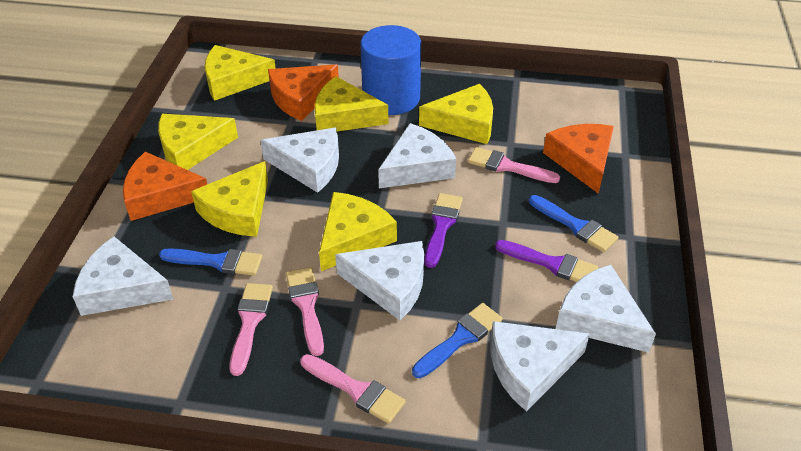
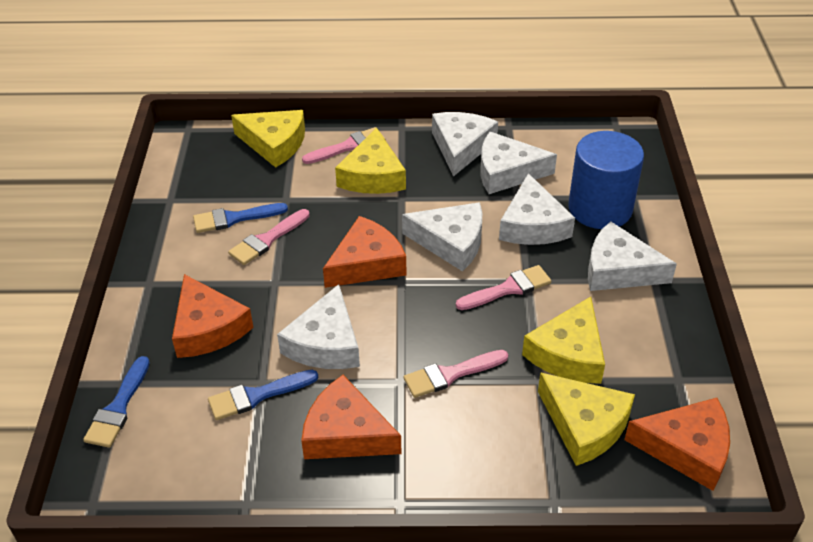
orange cheese: 3 -> 4
purple brush: 2 -> 0
yellow cheese: 6 -> 4

